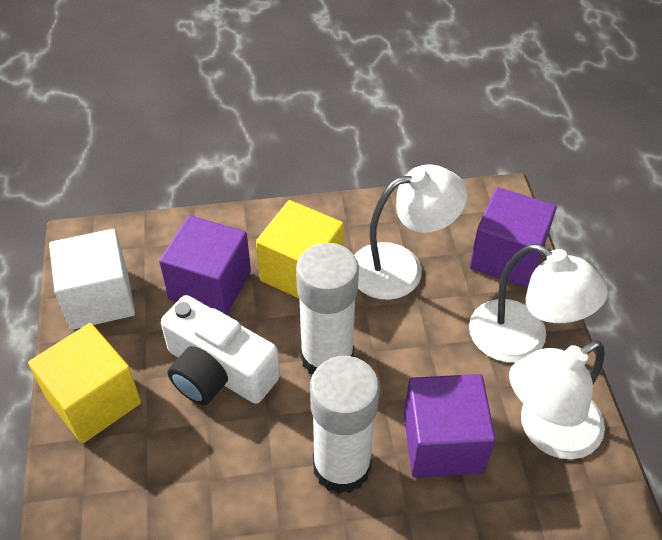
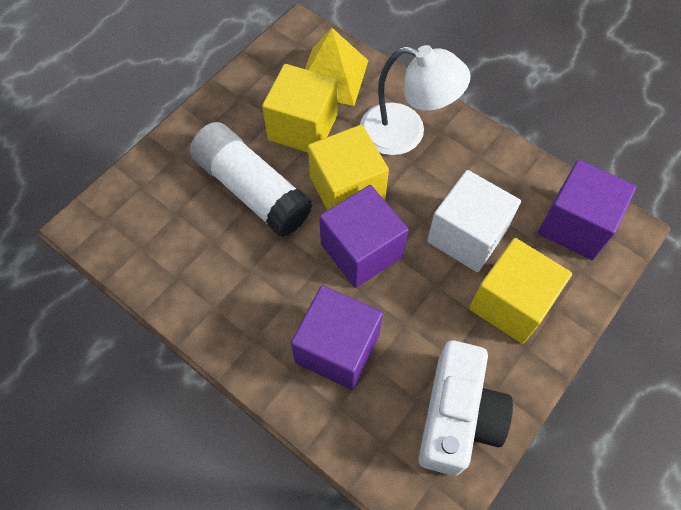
white glue stick: 2 -> 1
white lamp: 3 -> 1
yellow cube: 2 -> 3
yellow pyramid: 0 -> 1

